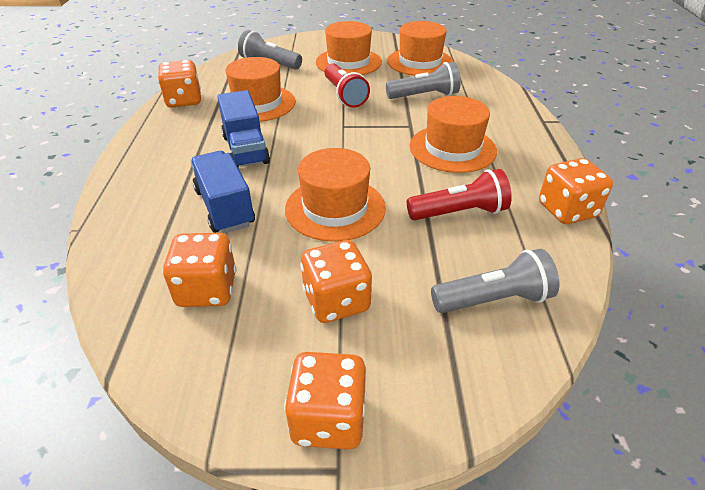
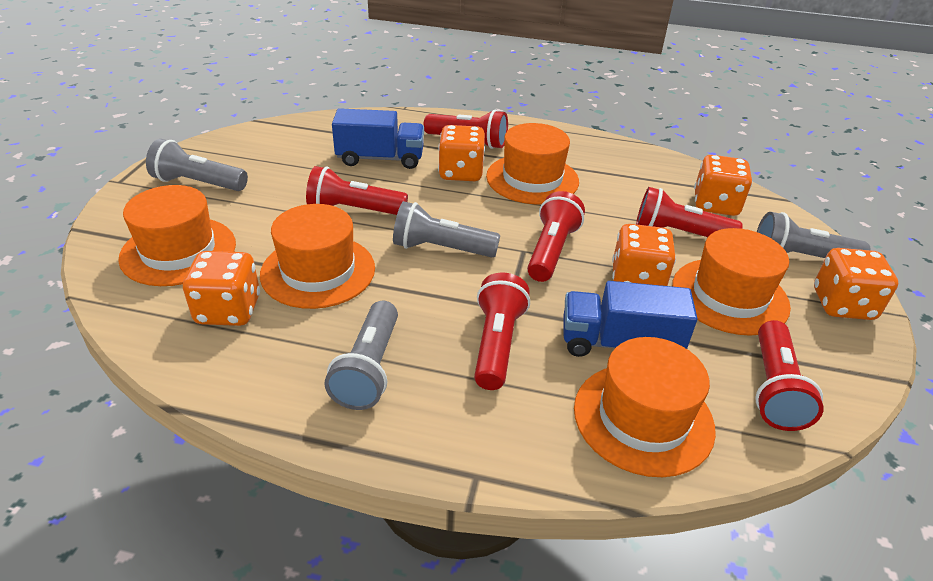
grey flashlight: 3 -> 4
red flashlight: 2 -> 6

